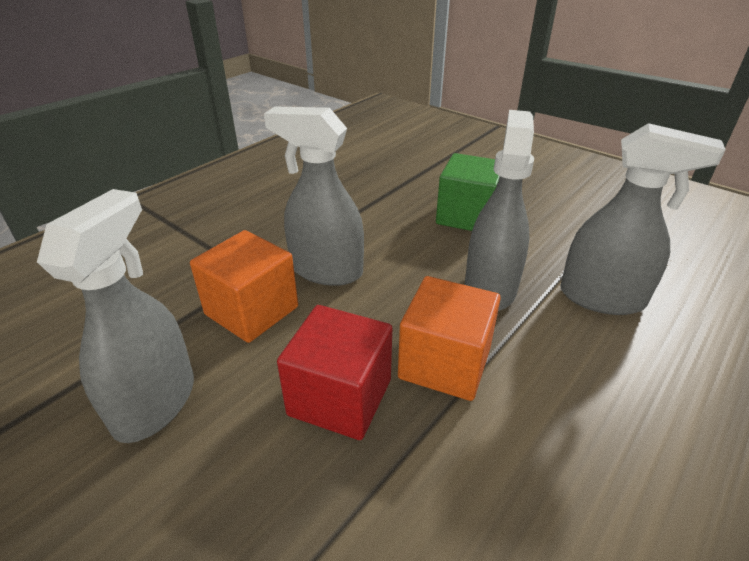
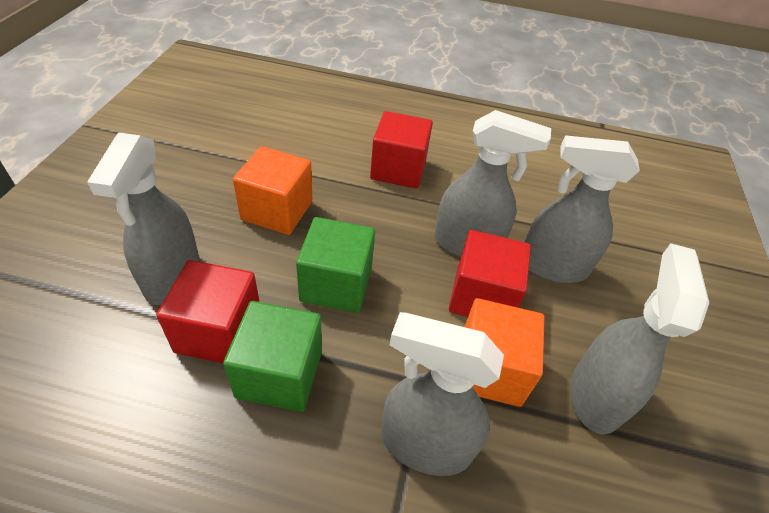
green cube: 1 -> 2
grey spray bottle: 4 -> 5
red cube: 1 -> 3

